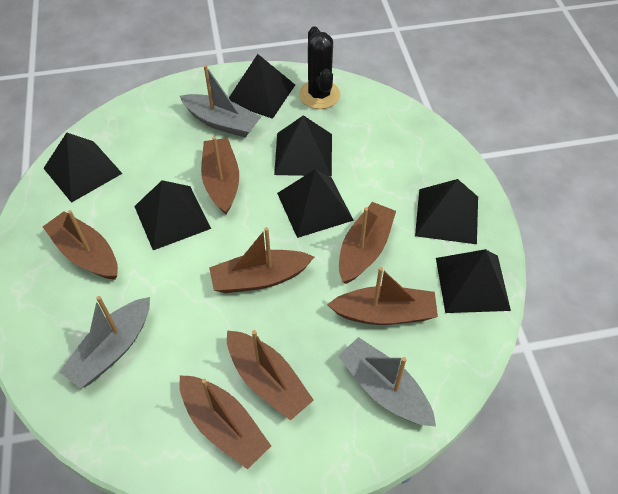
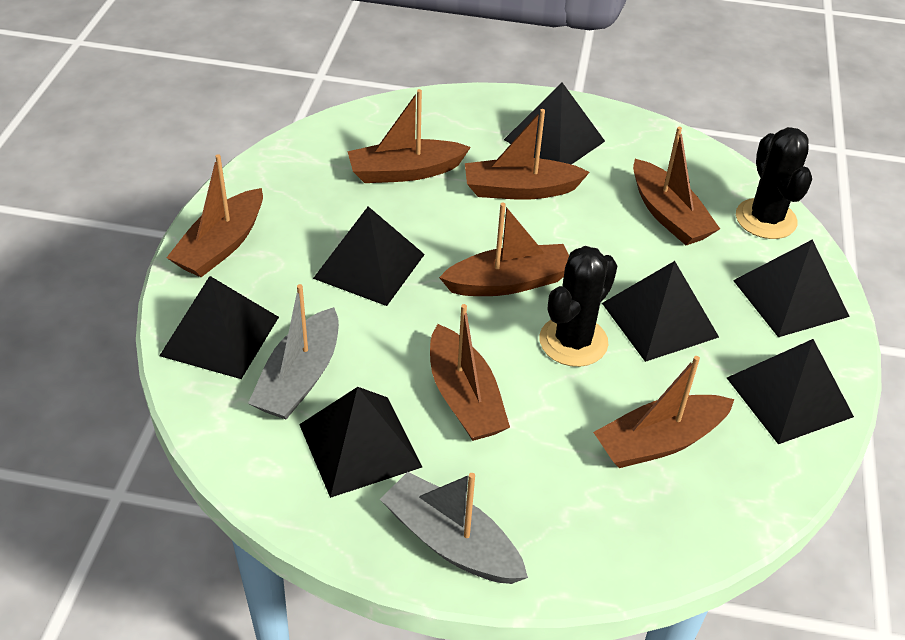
black cactus: 1 -> 2
grey boat: 3 -> 2

